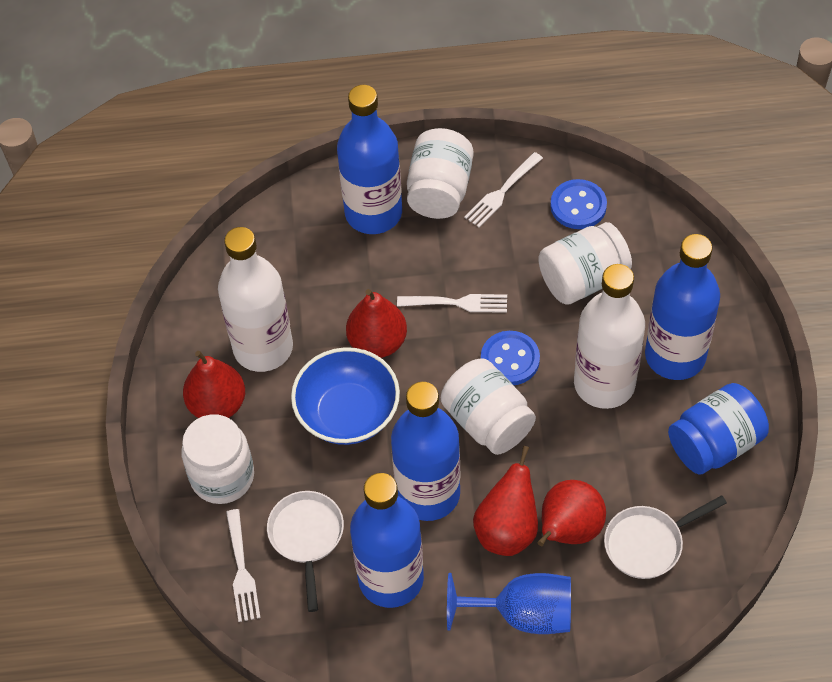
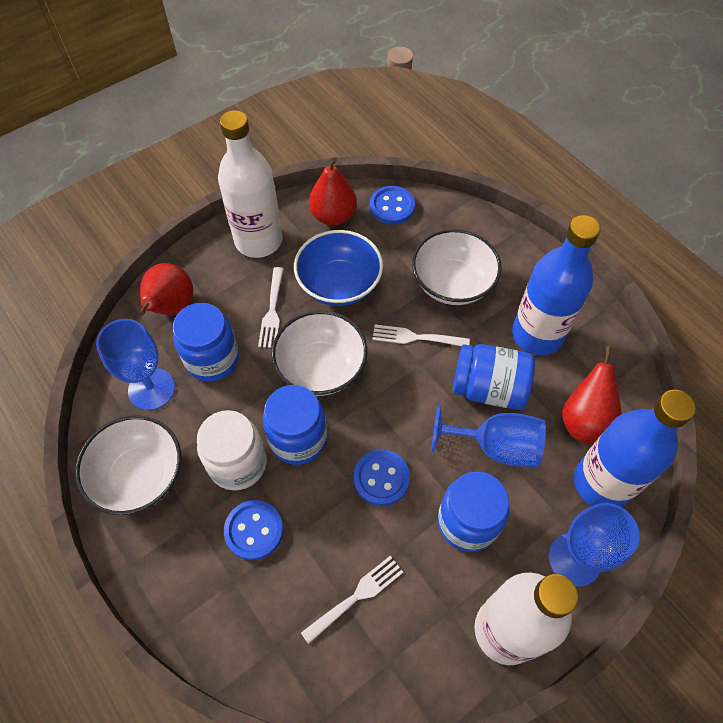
blue bottle: 4 -> 2
blue button: 2 -> 3
blue goblet: 1 -> 3
blue jar: 1 -> 4
red pear: 4 -> 3
white bowl: 0 -> 3
white jar: 4 -> 1
white pan: 2 -> 0

